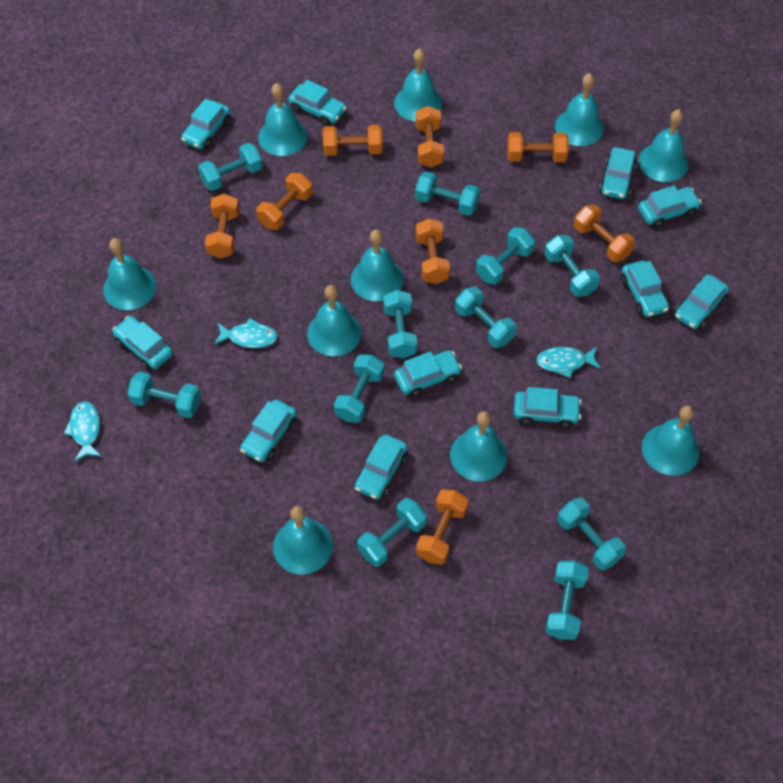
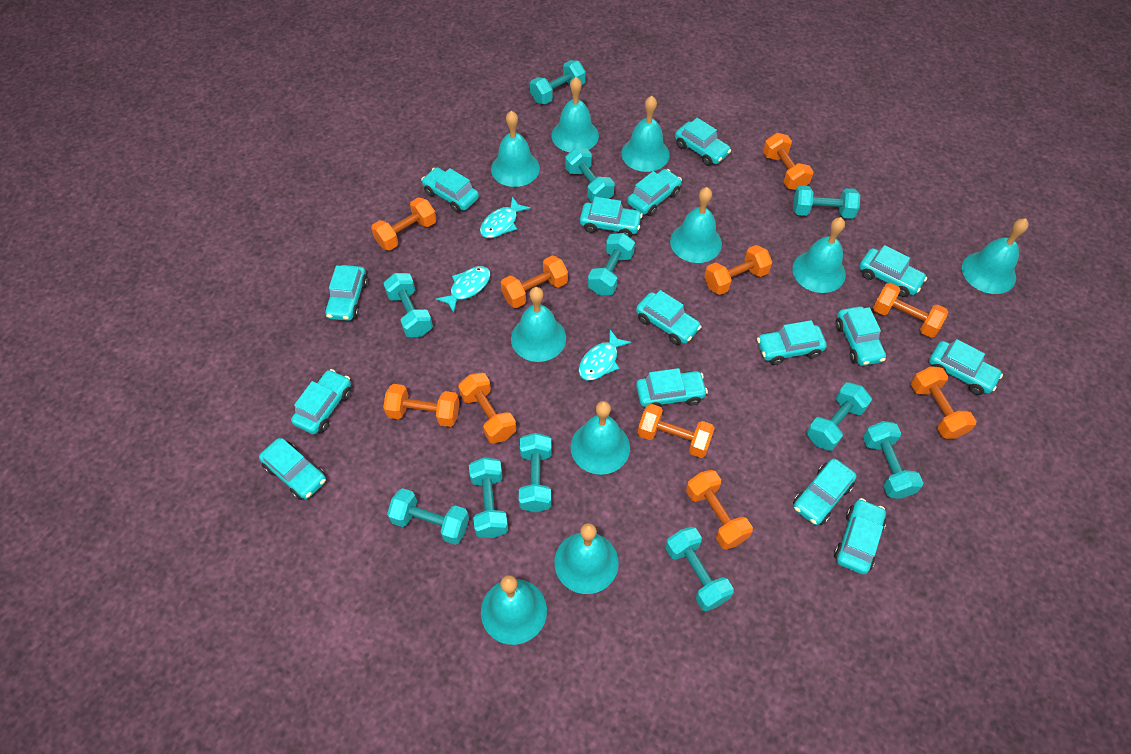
orange dumbbell: 8 -> 10
turquoise car: 11 -> 15

